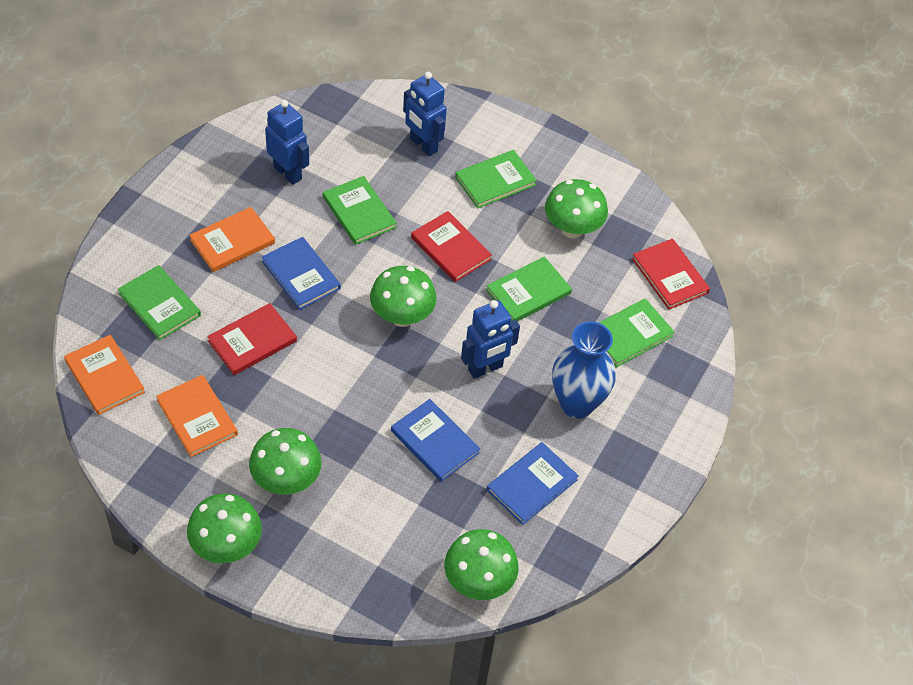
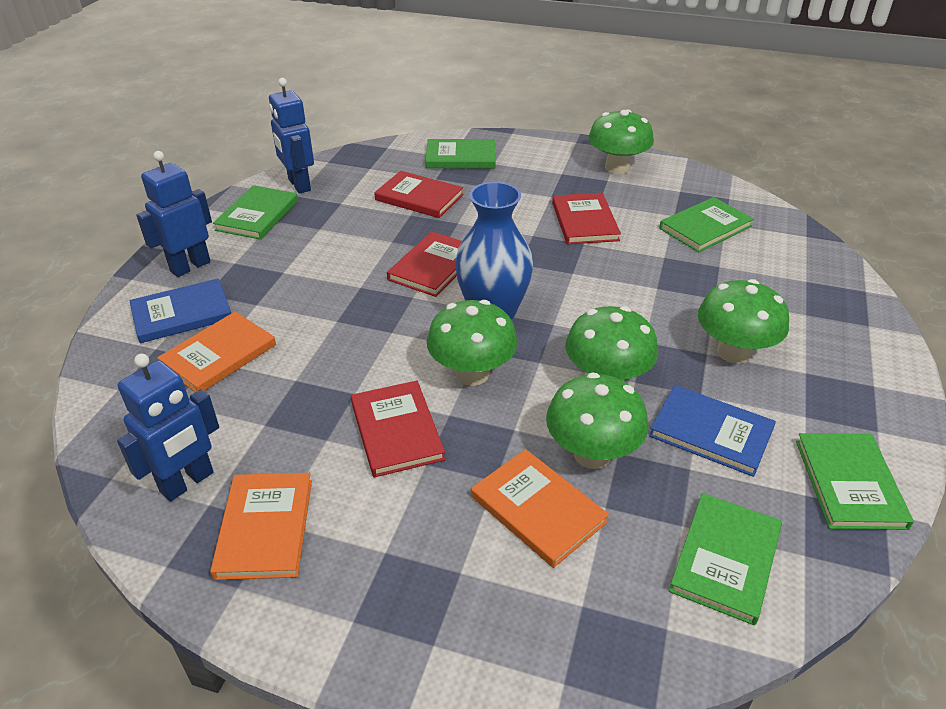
blue book: 3 -> 2
red book: 3 -> 4

